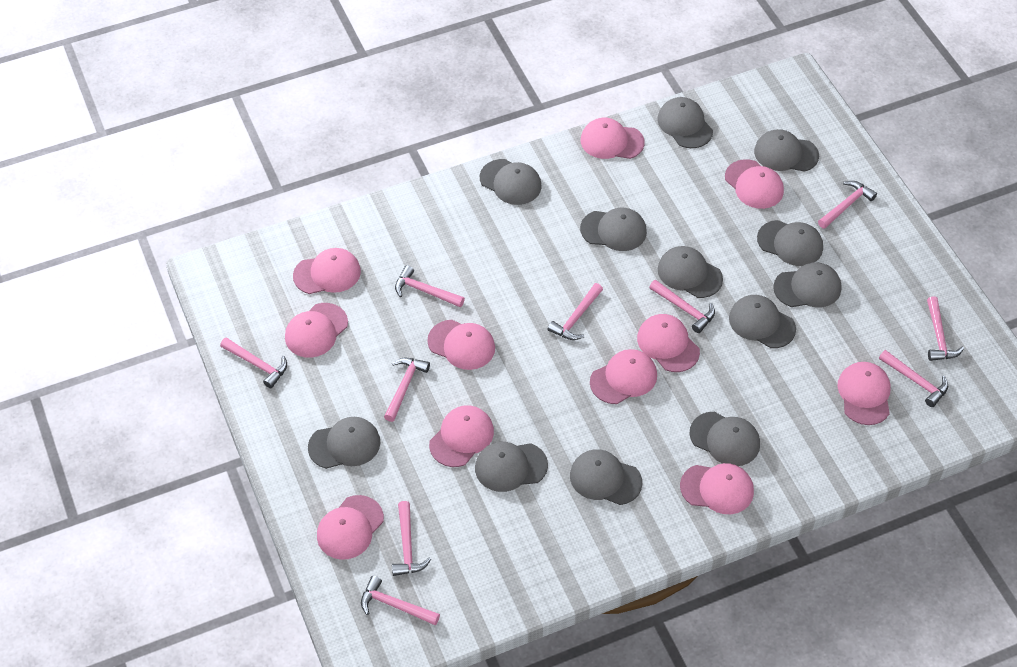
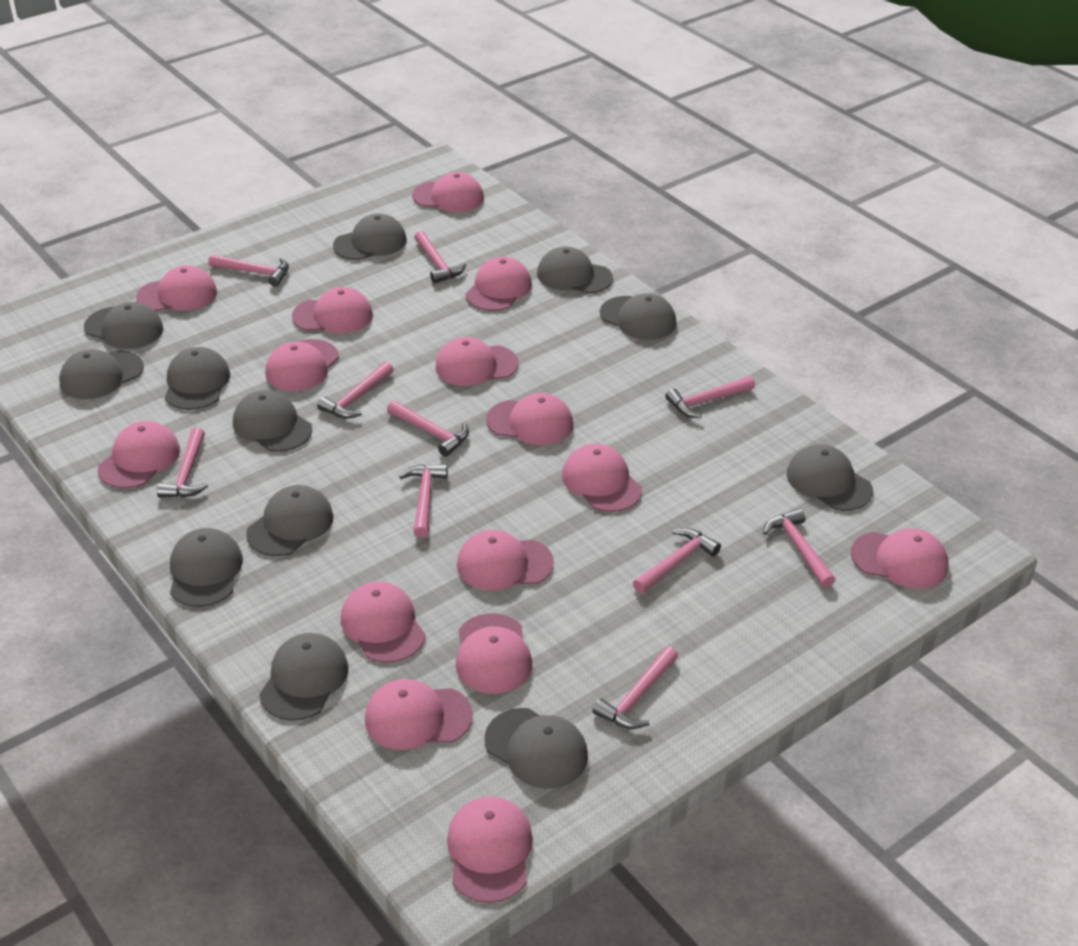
pink cap: 11 -> 15

